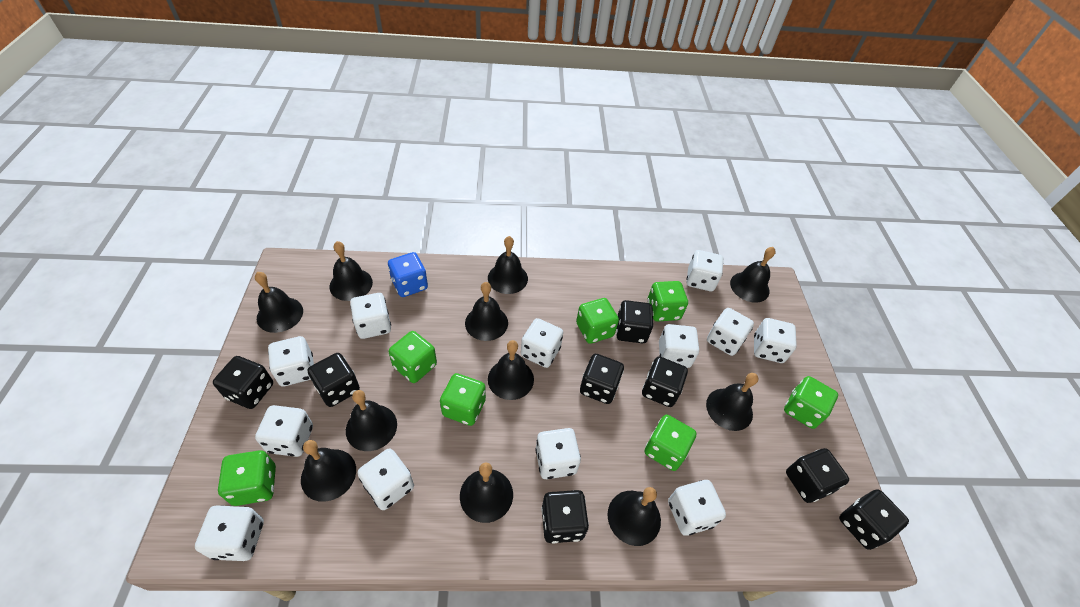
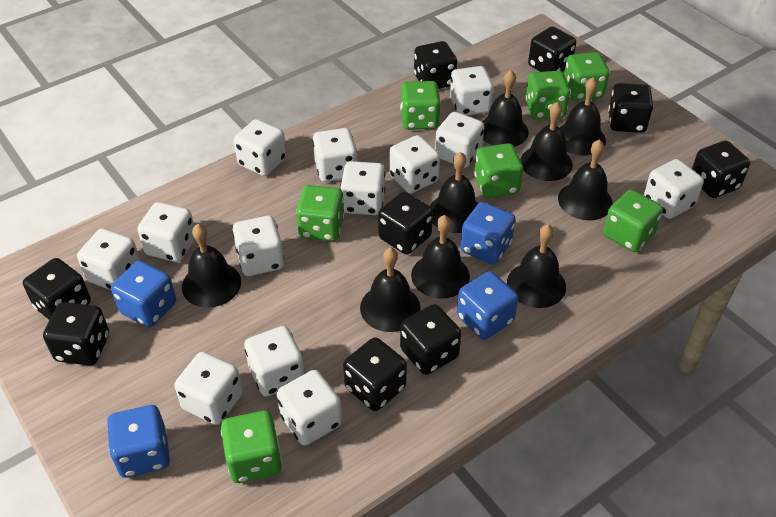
black bell: 11 -> 9
black dice: 8 -> 9
blue dice: 1 -> 4
white dice: 12 -> 13

